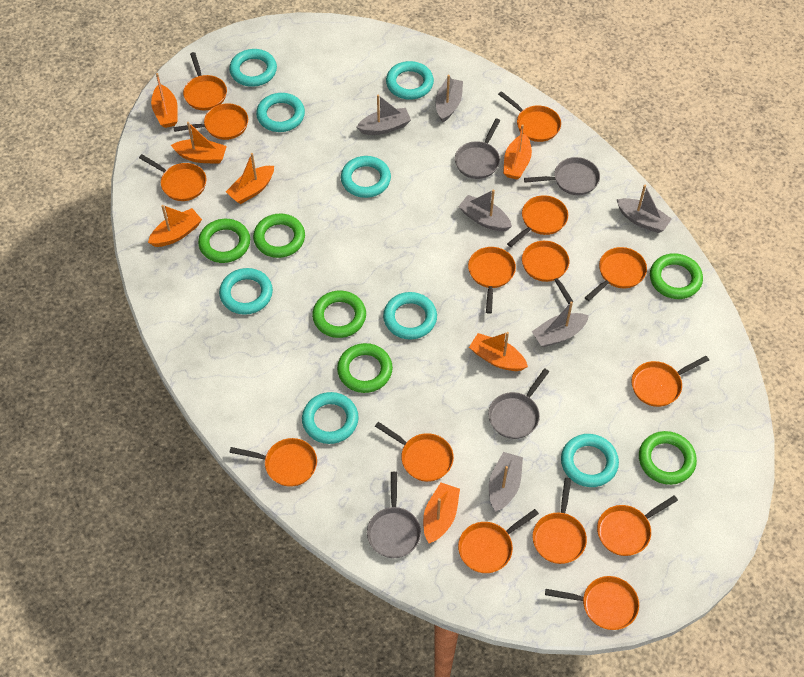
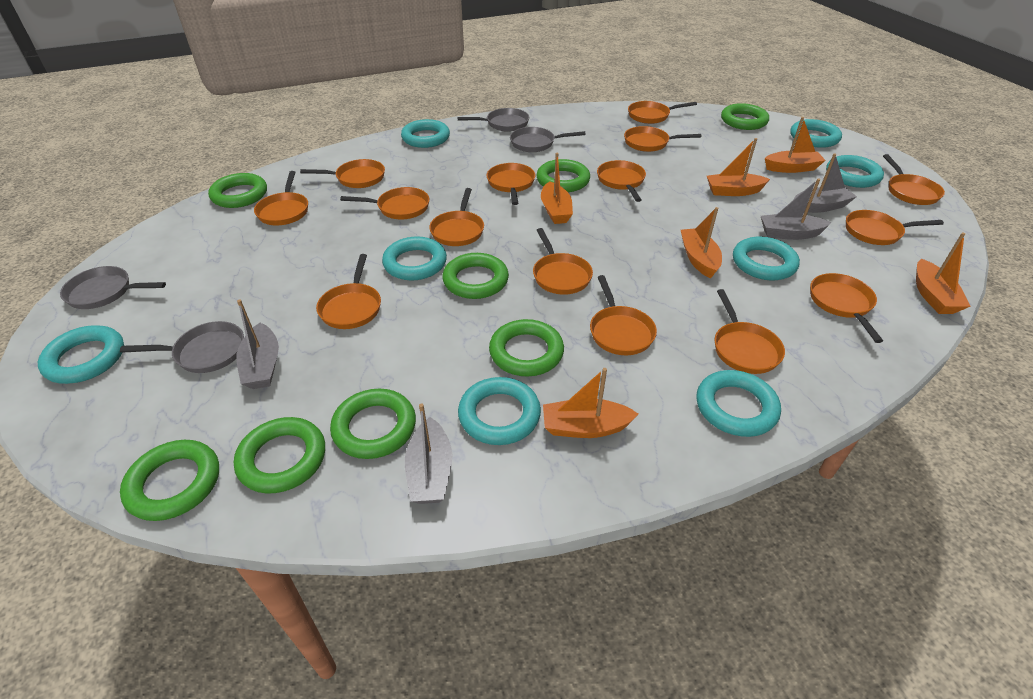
green ring: 6 -> 8
grey boat: 6 -> 4
orange boat: 7 -> 6

